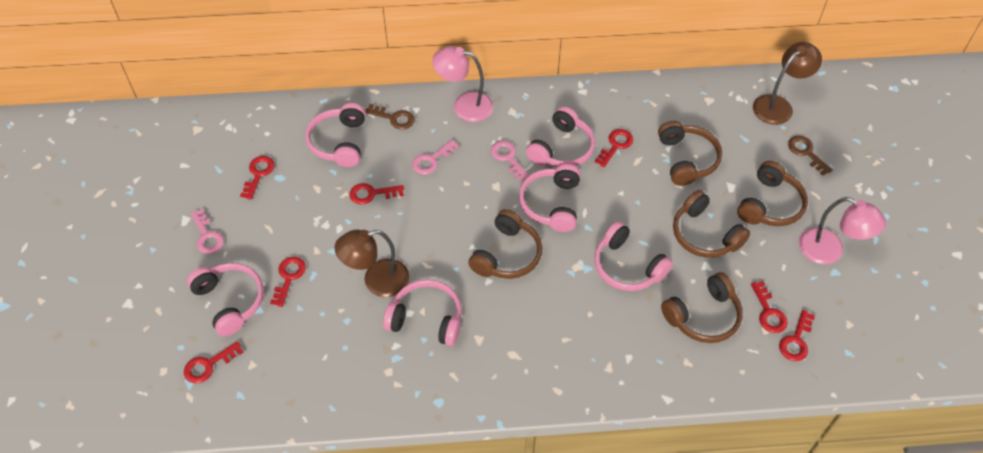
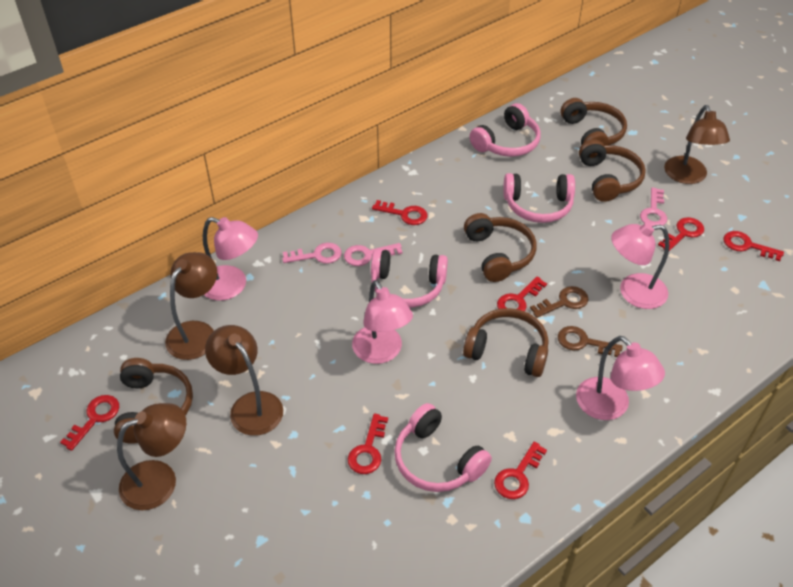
brown lamp: 2 -> 4
pink headphones: 6 -> 4
pink lamp: 2 -> 4

